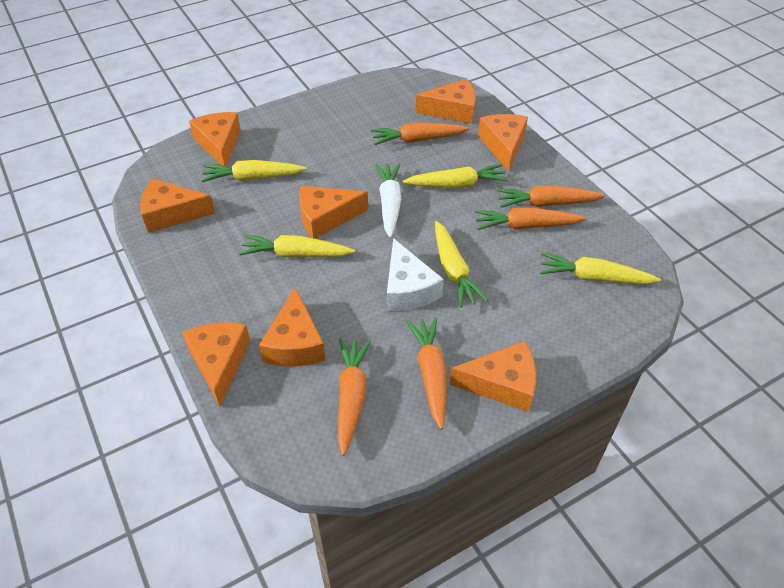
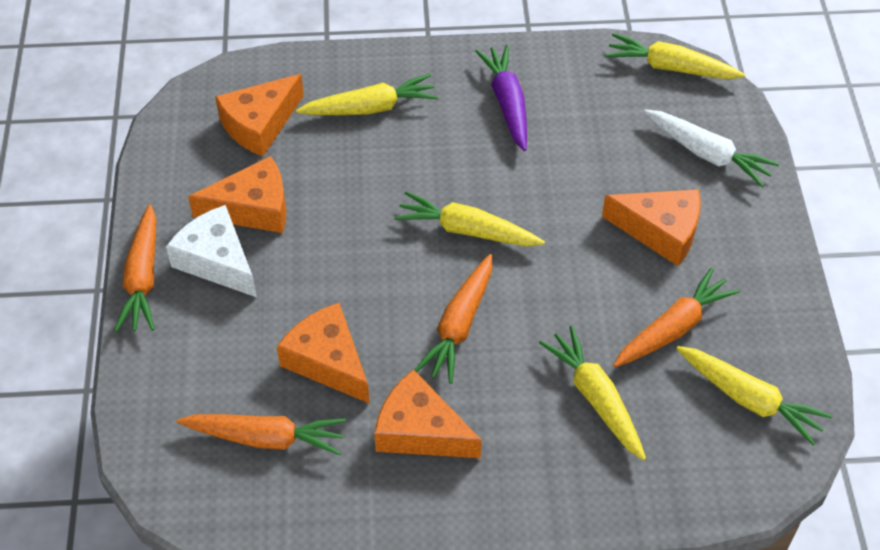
orange carrot: 5 -> 4
orange cheese: 8 -> 5
purple carrot: 0 -> 1

